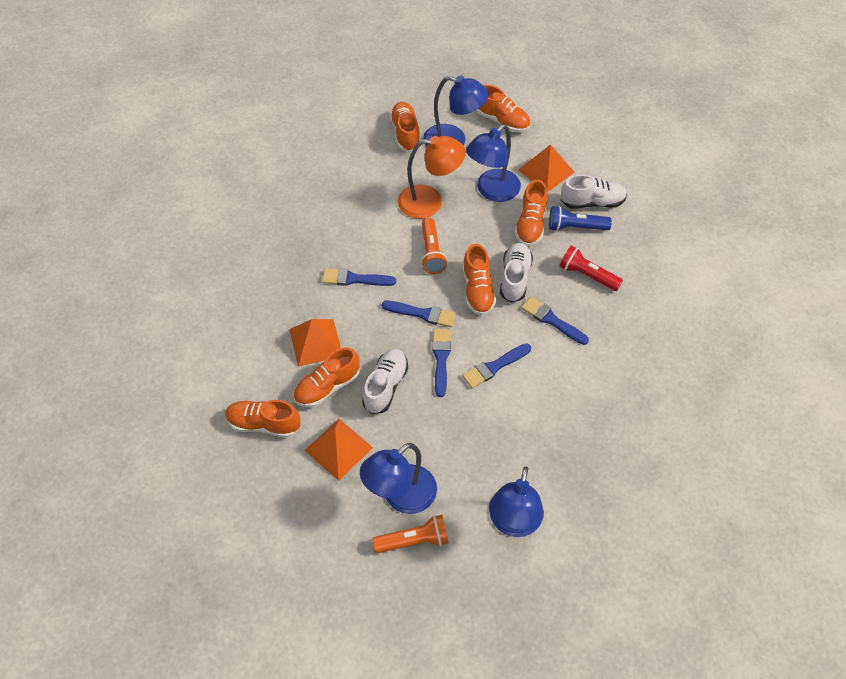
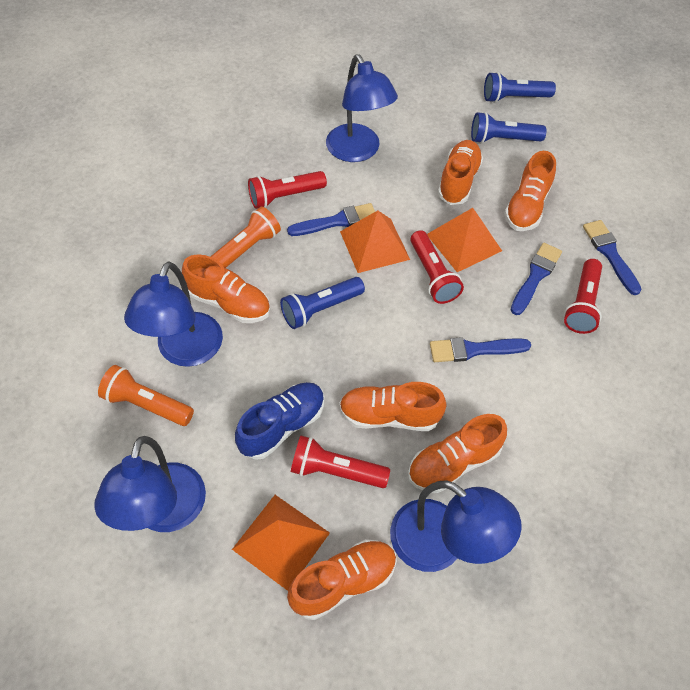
blue brush: 5 -> 4
blue flashlight: 1 -> 3
blue shoe: 0 -> 1
orange lamp: 1 -> 0
red flashlight: 1 -> 4
white shoe: 3 -> 0

